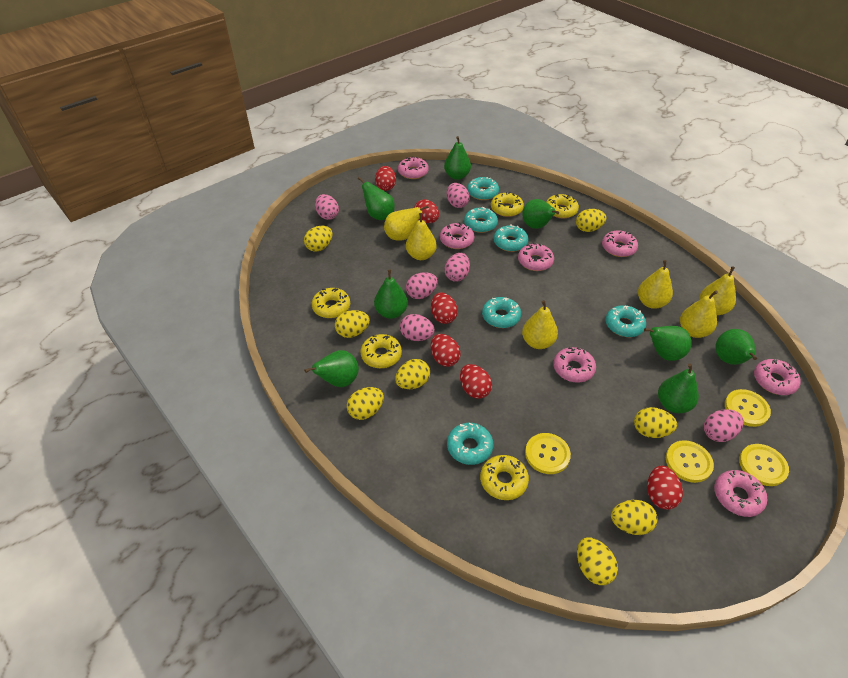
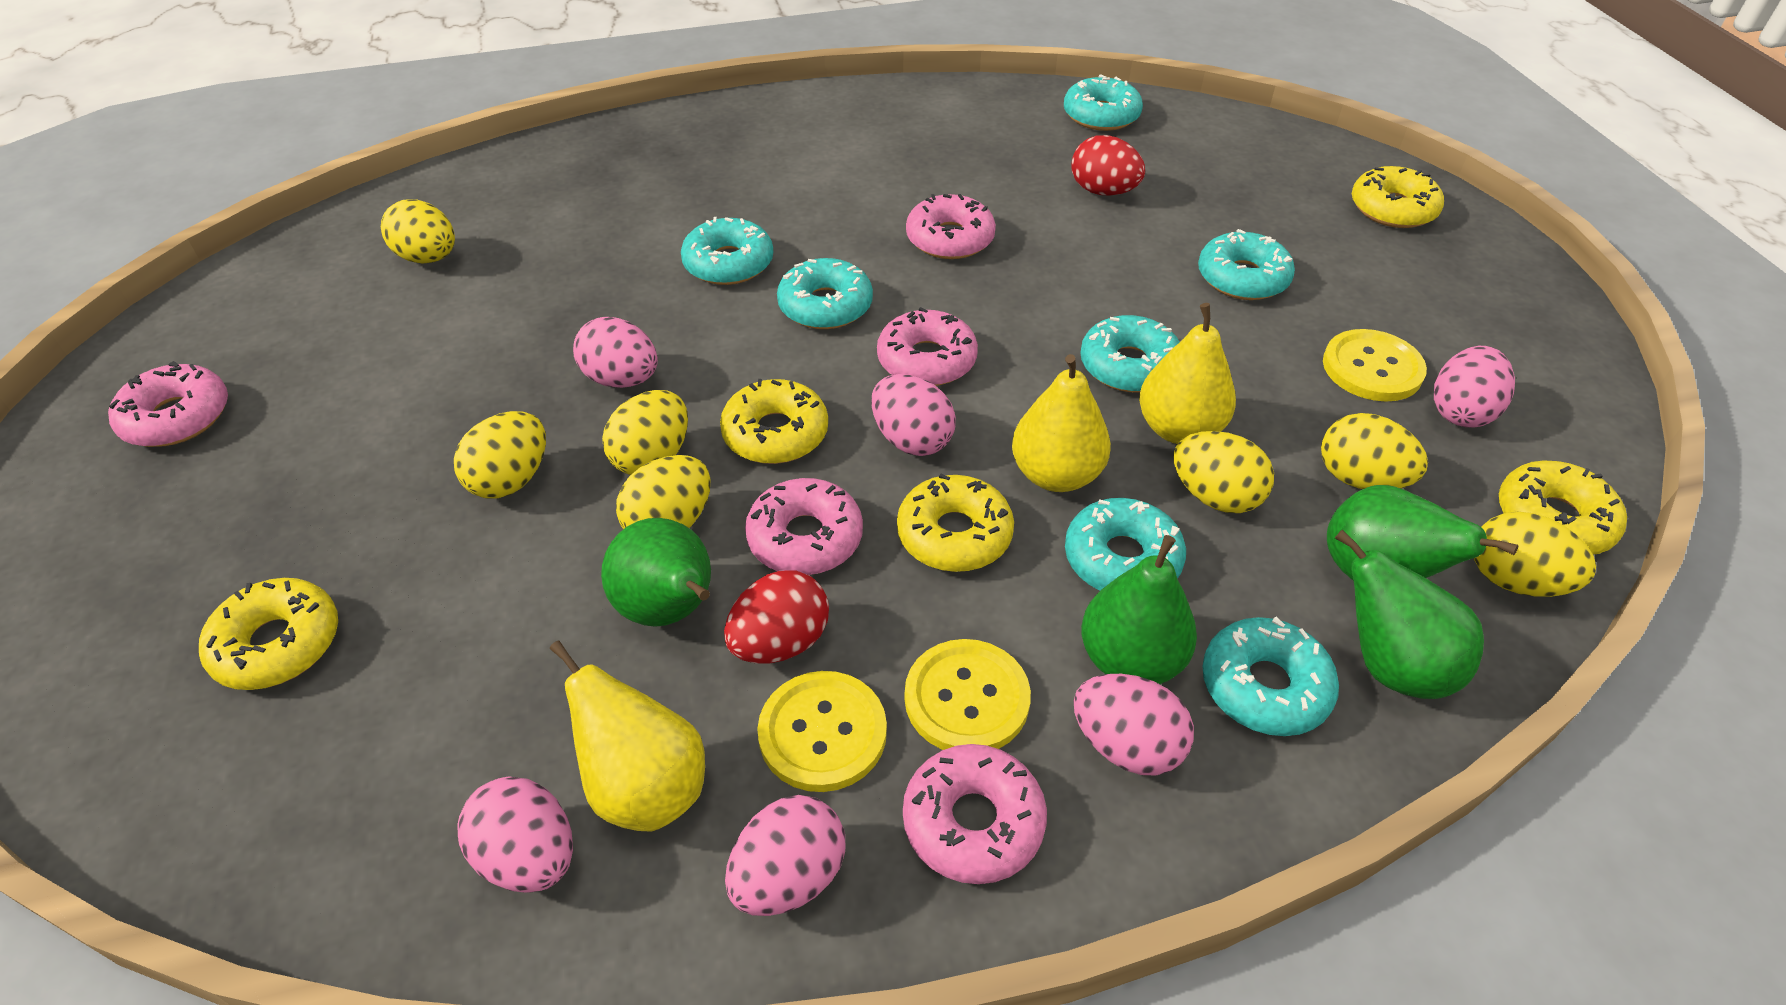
green pear: 8 -> 4
pink donut: 7 -> 5
red egg: 6 -> 2
turquoise donut: 6 -> 7
yellow button: 4 -> 3
yellow egg: 8 -> 7
yellow pear: 6 -> 3

